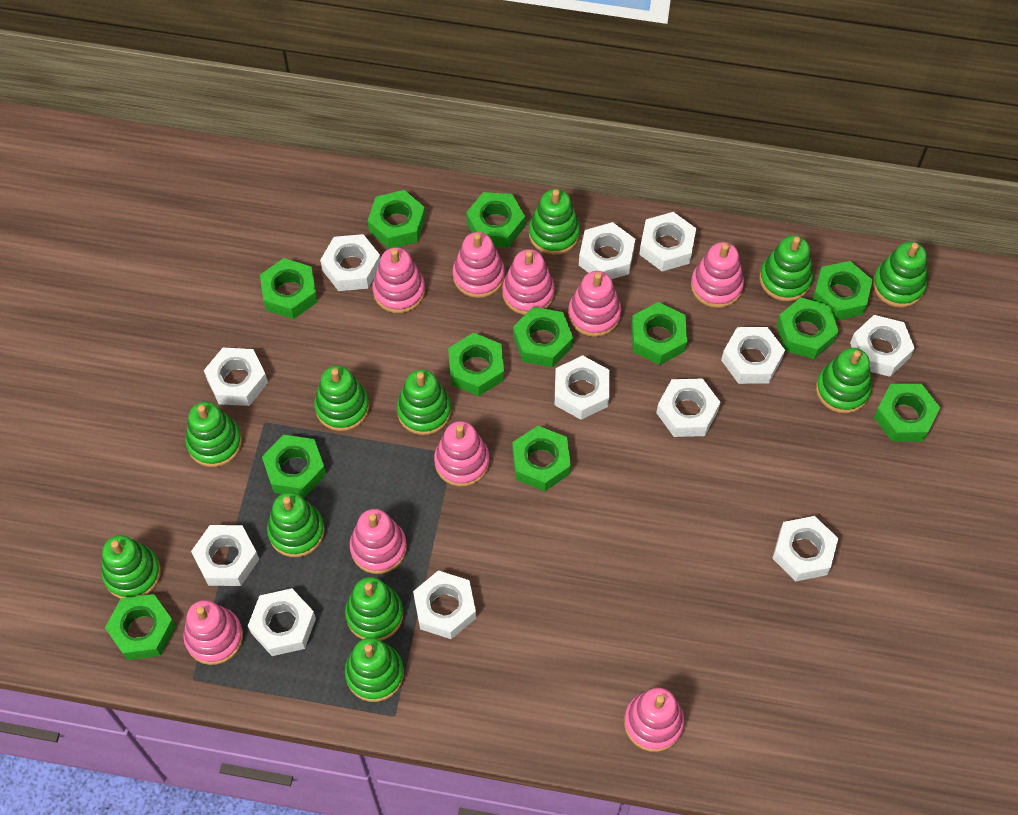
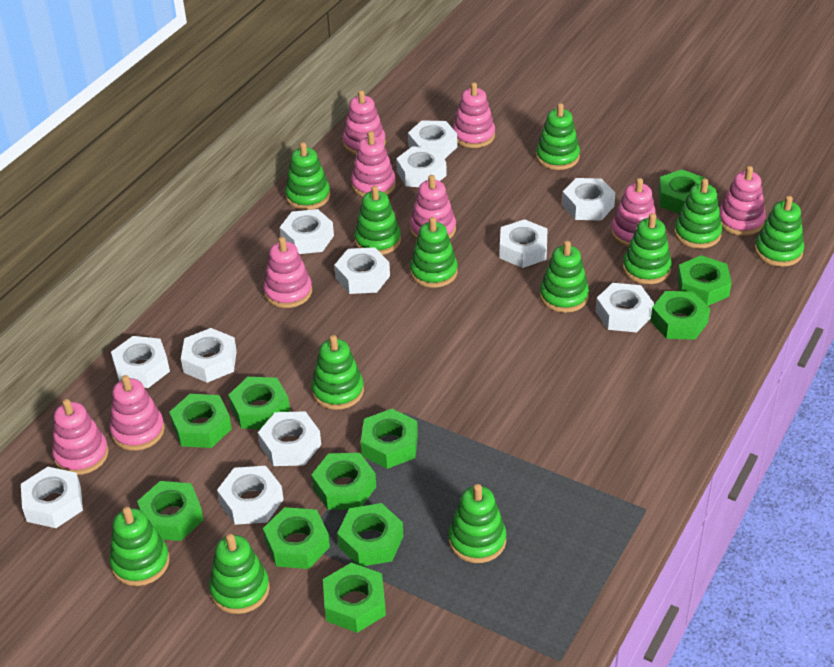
green nut: 12 -> 11
green stacking toy: 11 -> 12

